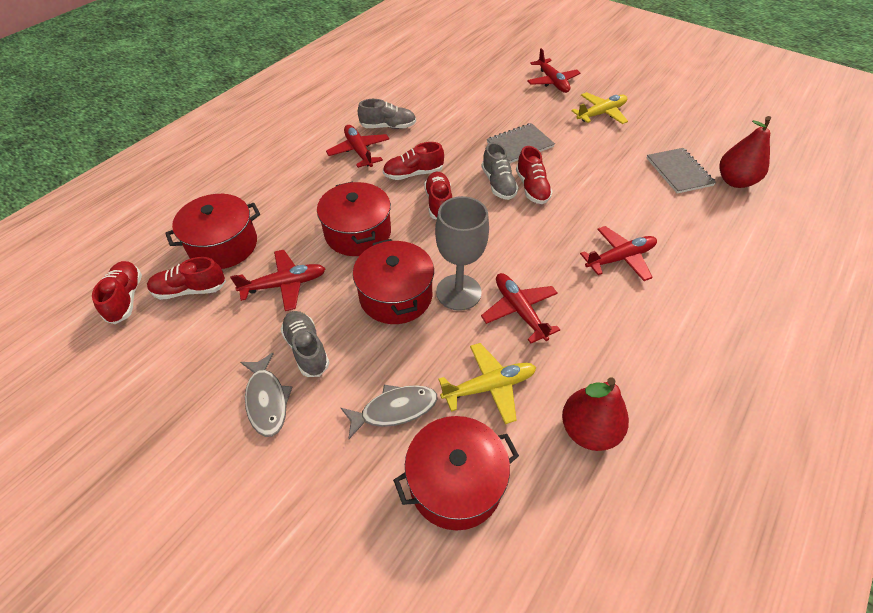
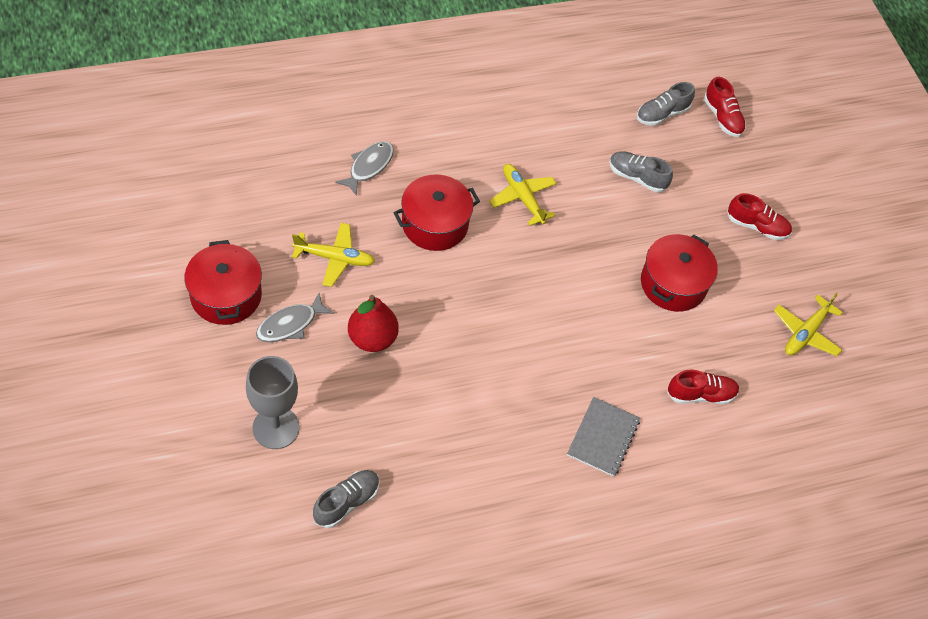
grey notebook: 2 -> 1
red pear: 2 -> 1
red plane: 5 -> 0
red pot: 4 -> 3
red shoe: 5 -> 3
yellow plane: 2 -> 3

